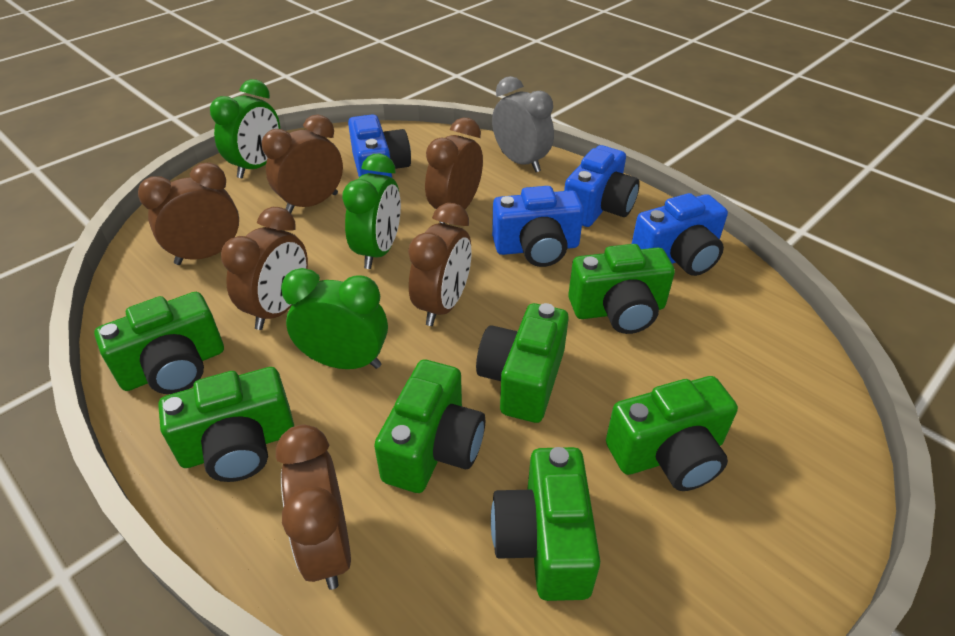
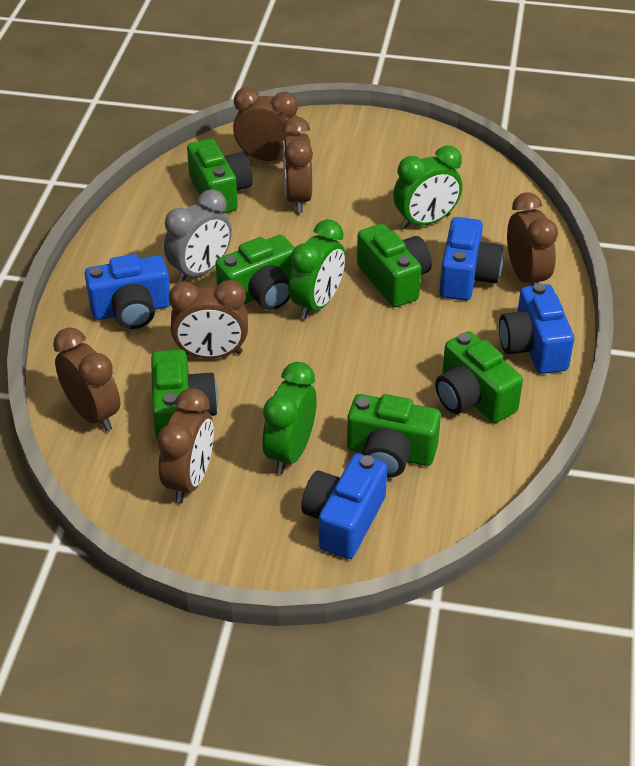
green camera: 7 -> 6

